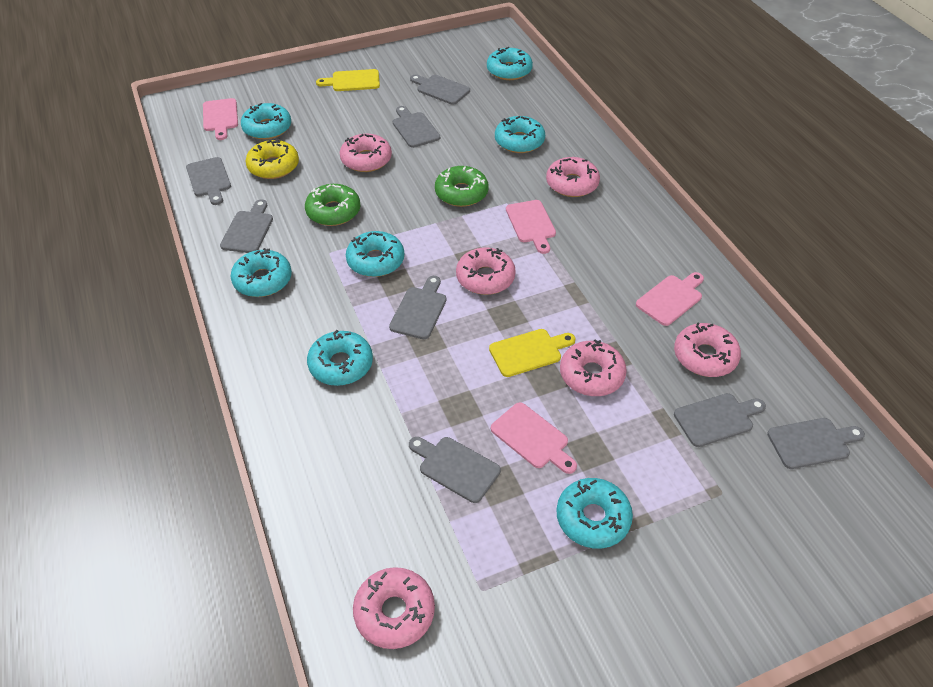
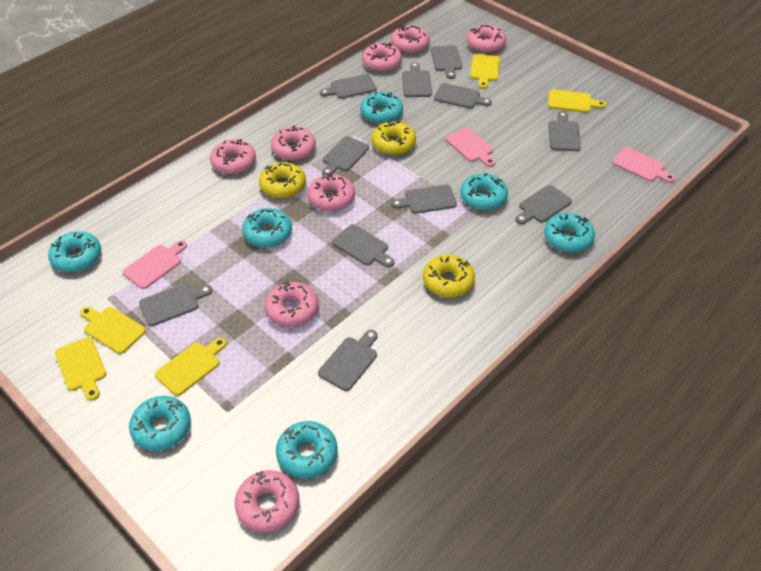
green donut: 2 -> 0
grey cutting board: 8 -> 11
pink cutting board: 4 -> 3
pink donut: 6 -> 8
yellow cutting board: 2 -> 5
yellow donut: 1 -> 3

